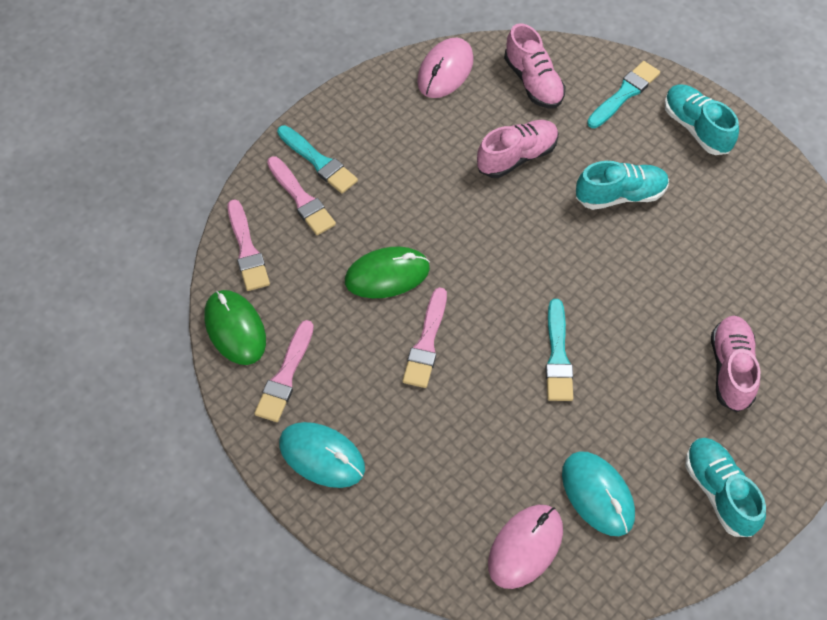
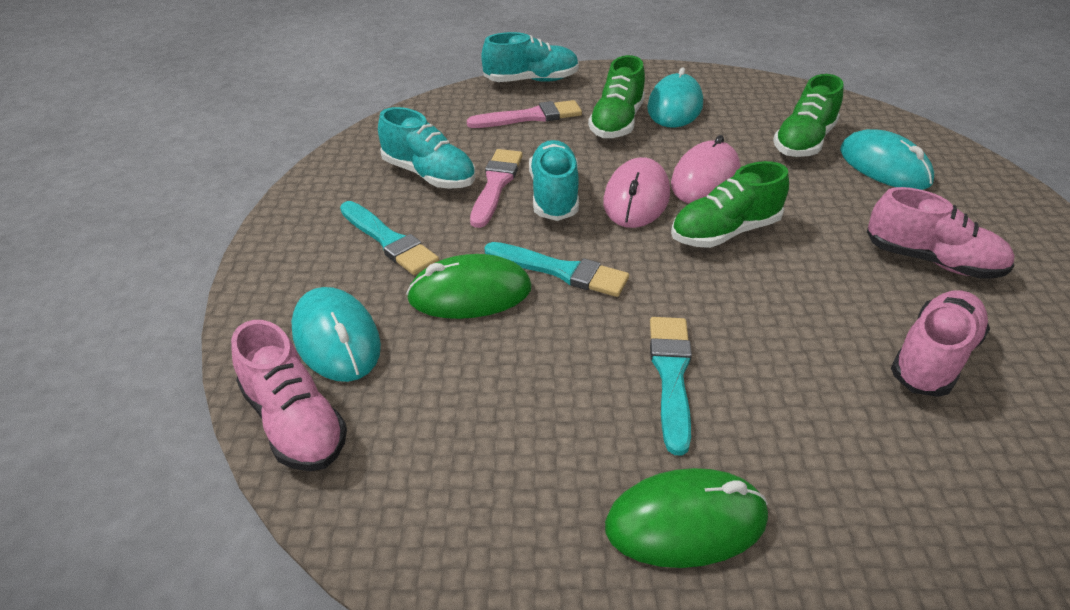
green shoe: 0 -> 3
pink brush: 4 -> 2
turquoise mouse: 2 -> 3

